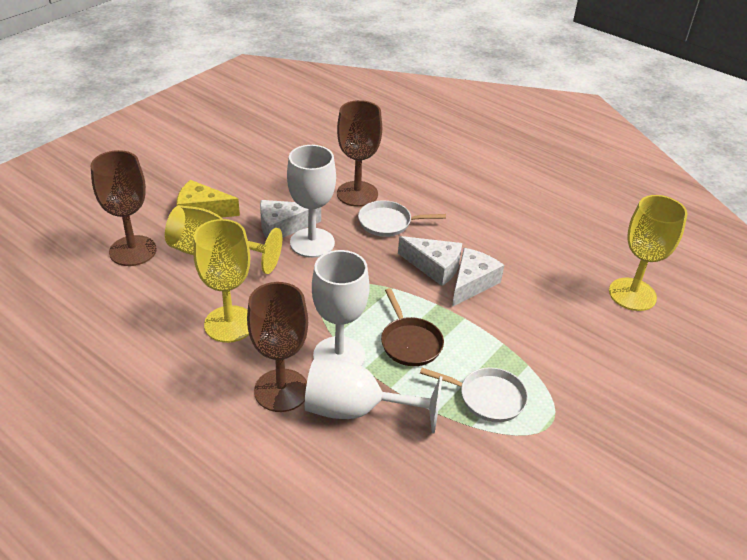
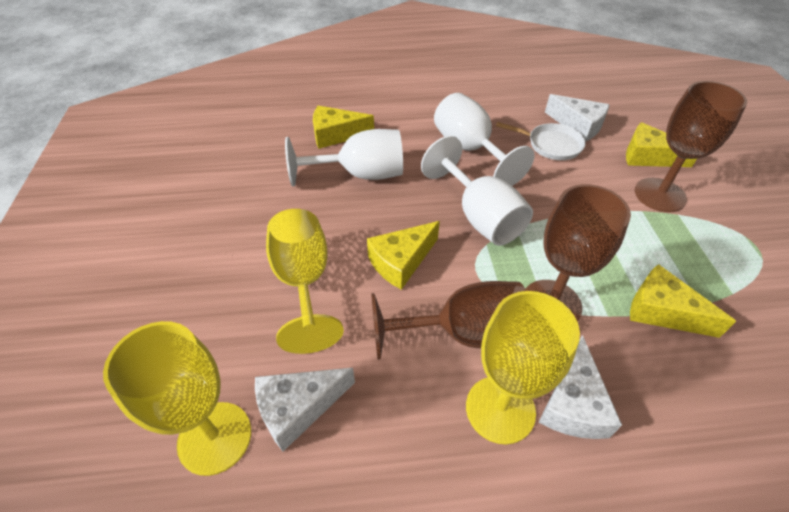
brown pan: 1 -> 0
white pan: 2 -> 1
yellow cheese: 1 -> 4

